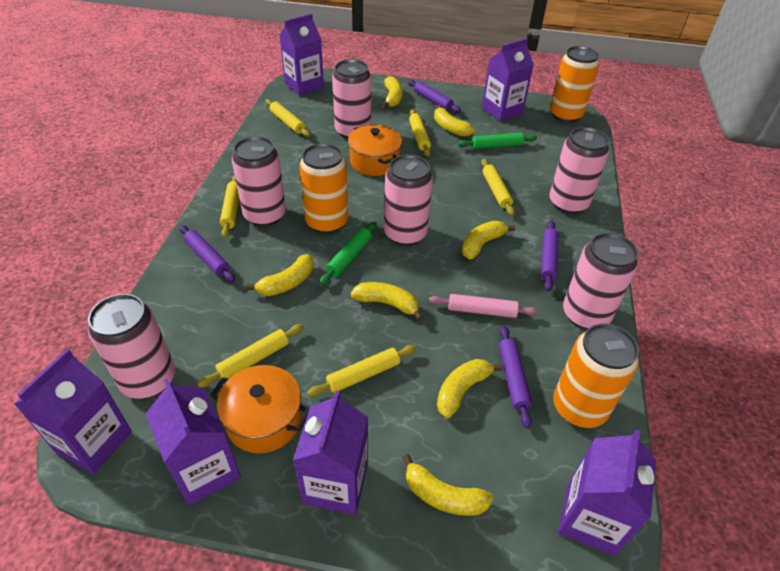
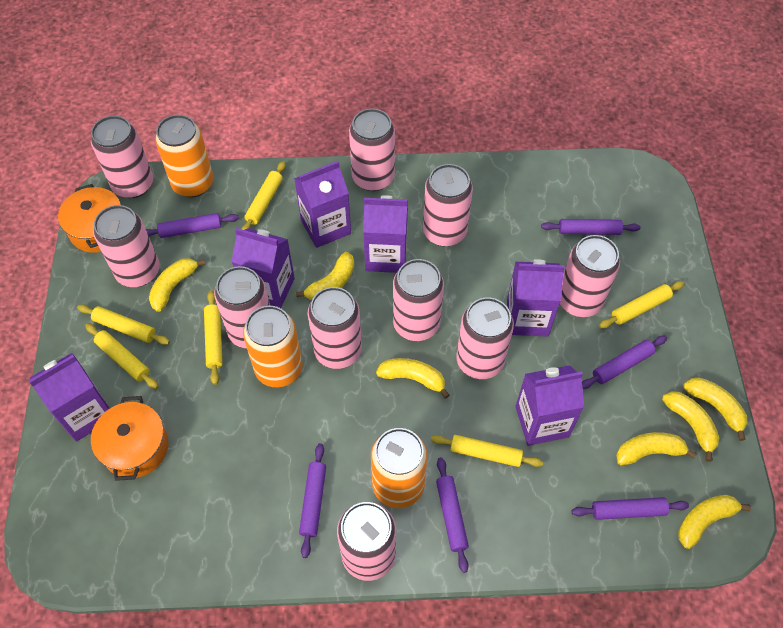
green rolling pin: 2 -> 0
pink can: 6 -> 10
pink rolling pin: 1 -> 0
purple rolling pin: 4 -> 6

